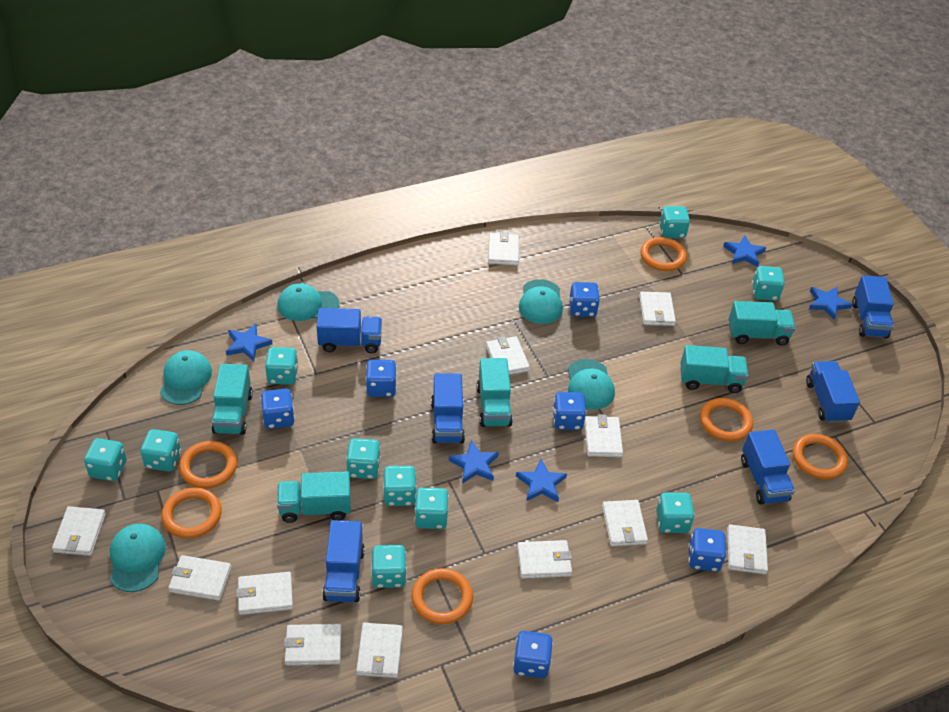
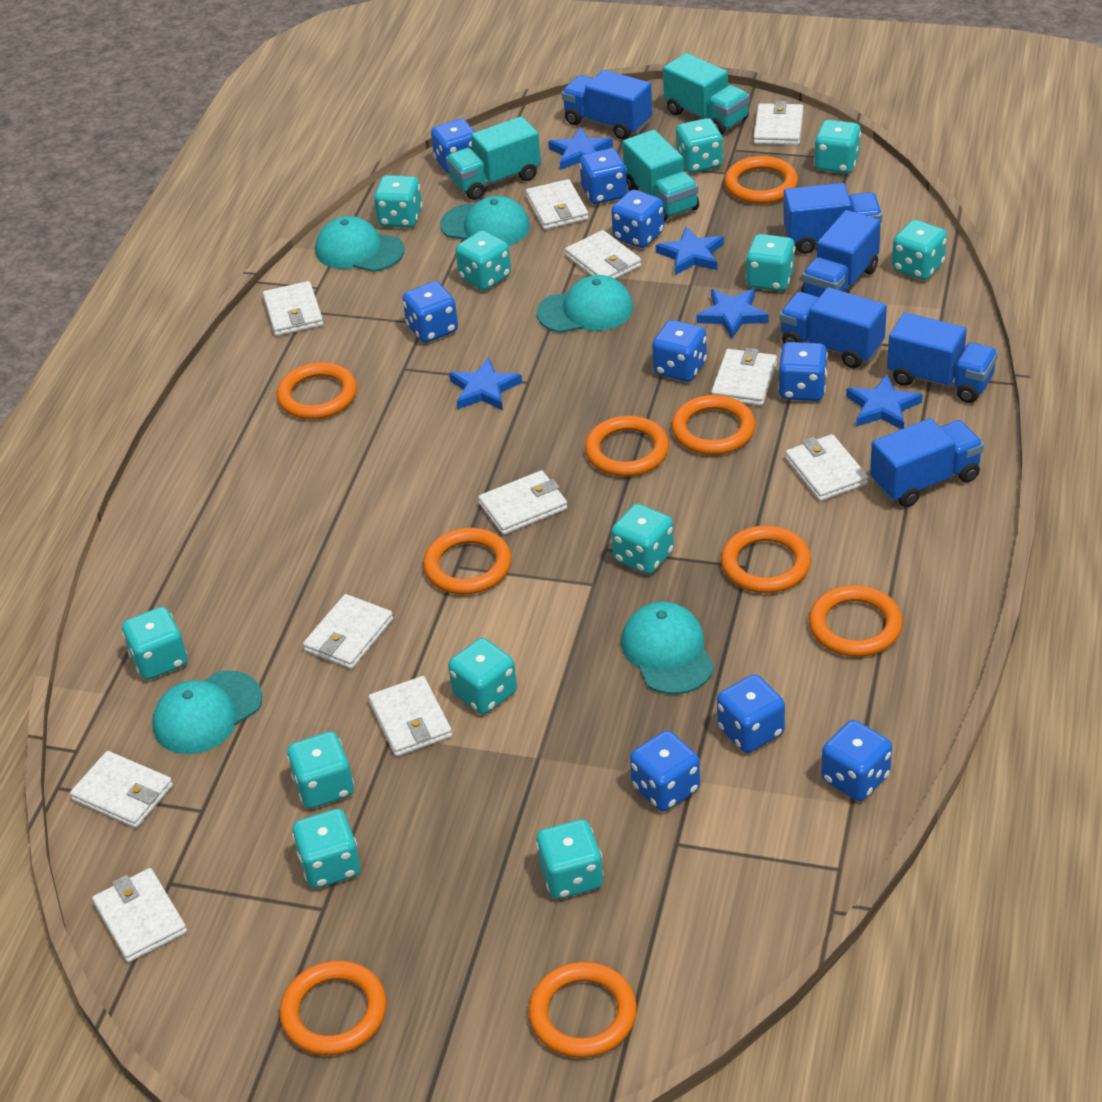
blue dice: 6 -> 9
orange ring: 6 -> 9
turquoise dice: 10 -> 12
turquoise truck: 5 -> 3
white wallet: 12 -> 11

